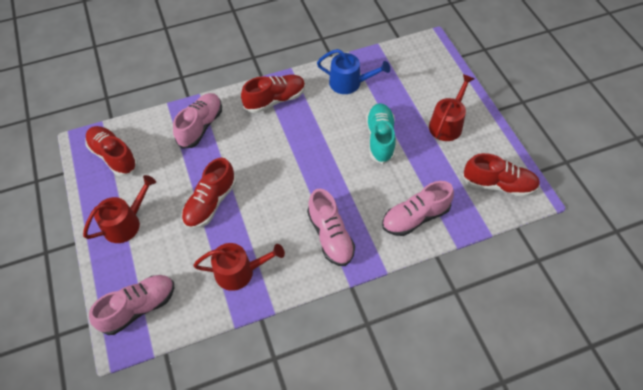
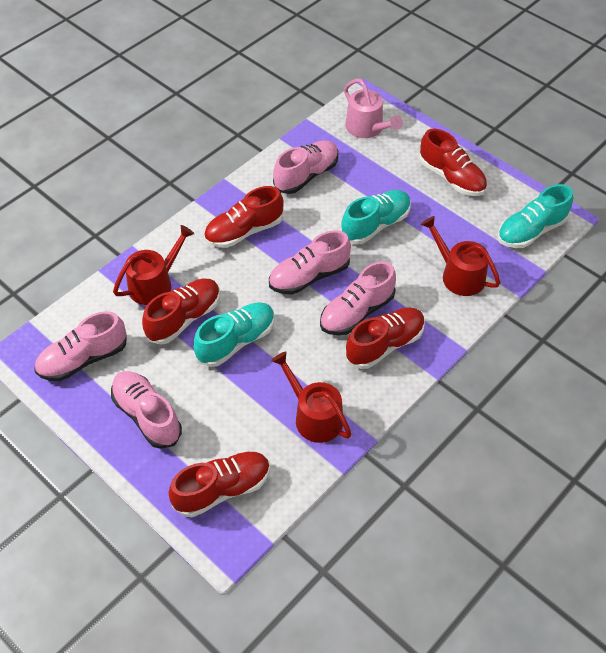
blue watering can: 1 -> 0
pink shoe: 4 -> 5
pink watering can: 0 -> 1
red shoe: 4 -> 5
turquoise shoe: 1 -> 3

